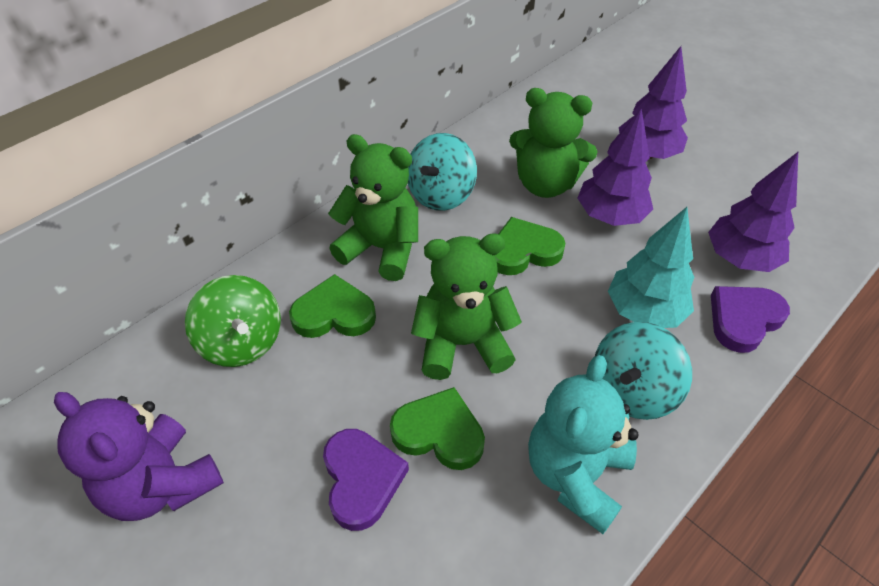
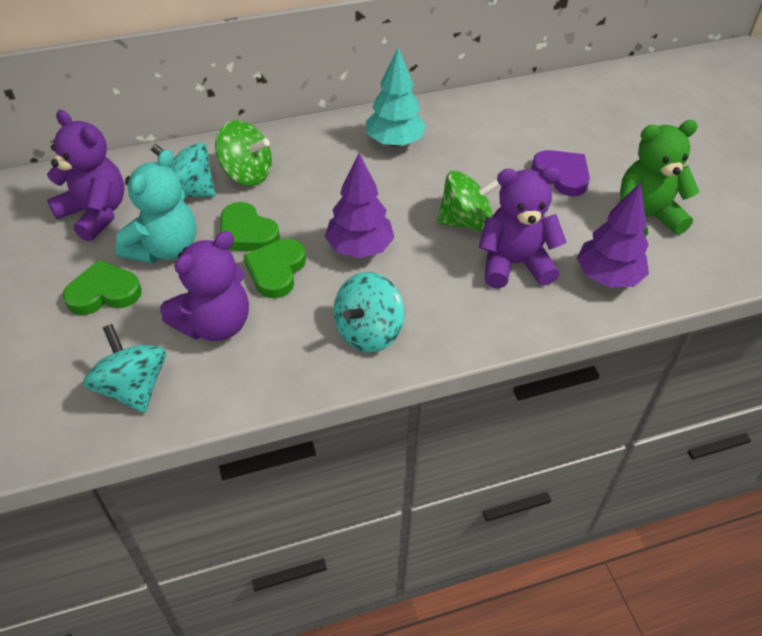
green spinning top: 1 -> 2
green teddy bear: 3 -> 1
purple heart: 2 -> 1
purple teddy bear: 1 -> 3
purple tree: 3 -> 2
turquoise spinning top: 2 -> 3

